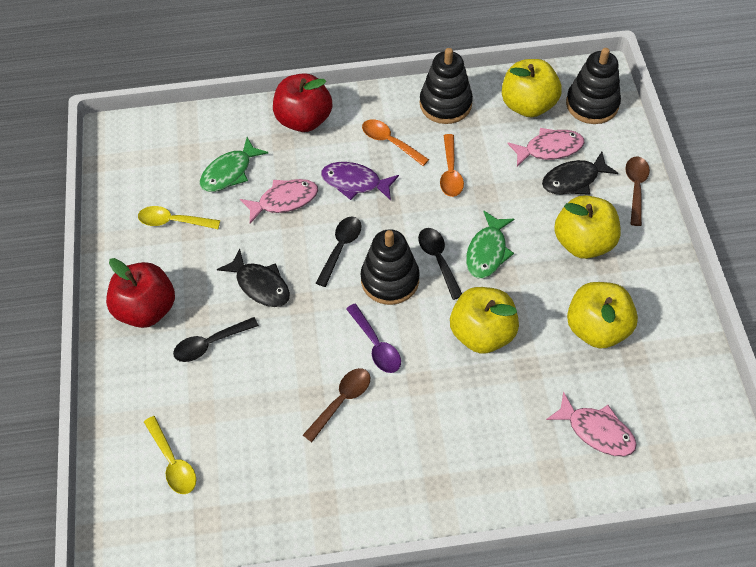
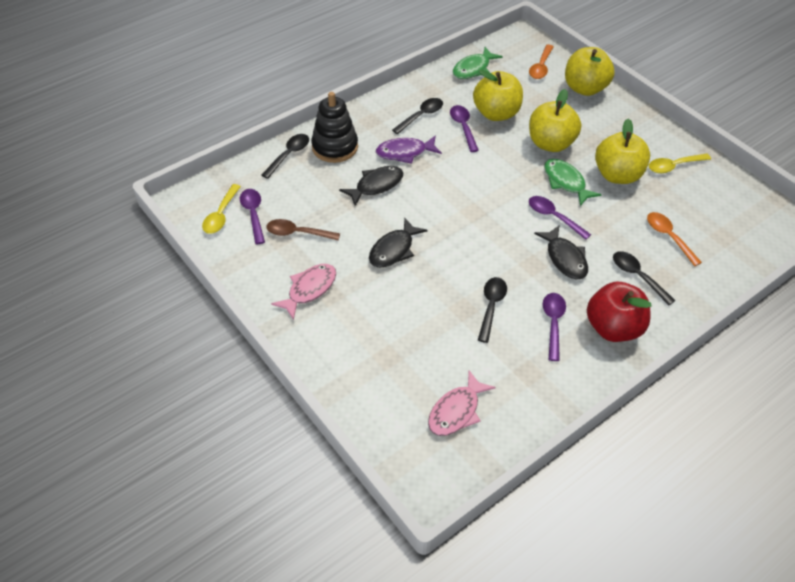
black fish: 2 -> 3
black spoon: 3 -> 4
black stacking toy: 3 -> 1
brown spoon: 2 -> 1
pink fish: 3 -> 2
purple spoon: 1 -> 4
red apple: 2 -> 1

